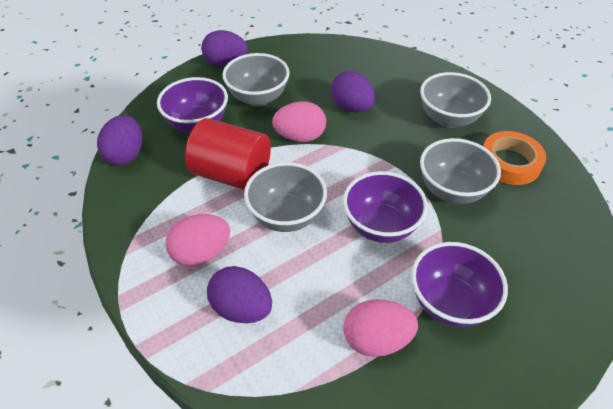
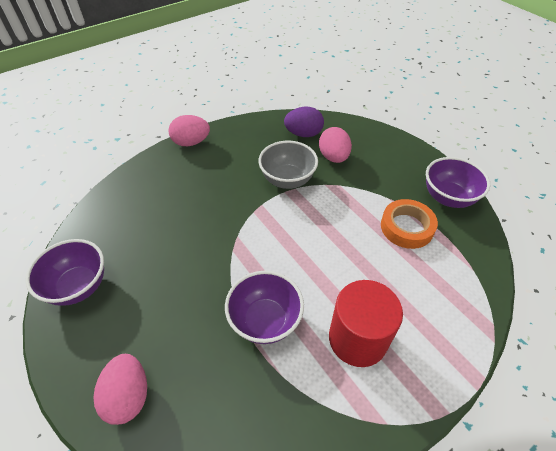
grey bowl: 4 -> 1
purple egg: 4 -> 1

